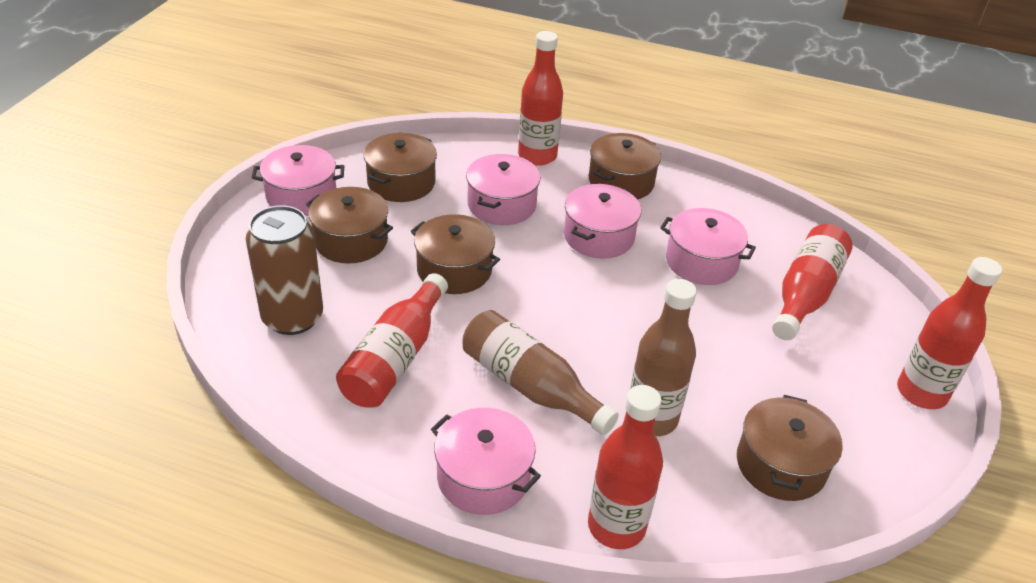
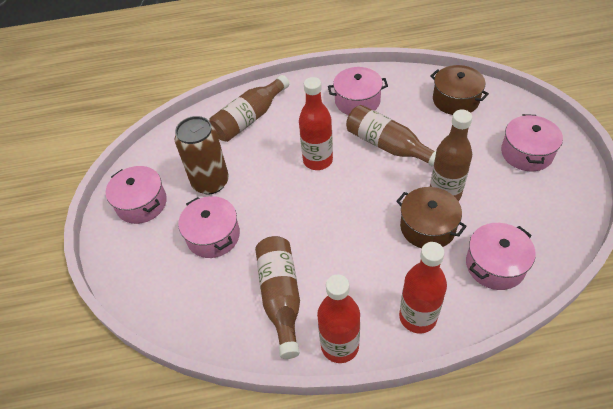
brown bottle: 2 -> 4
brown pot: 5 -> 2
red bottle: 5 -> 3

